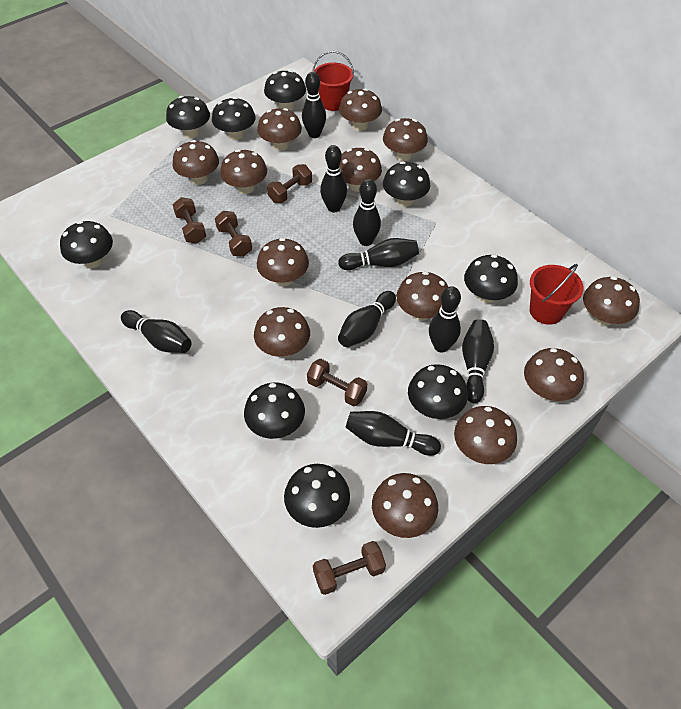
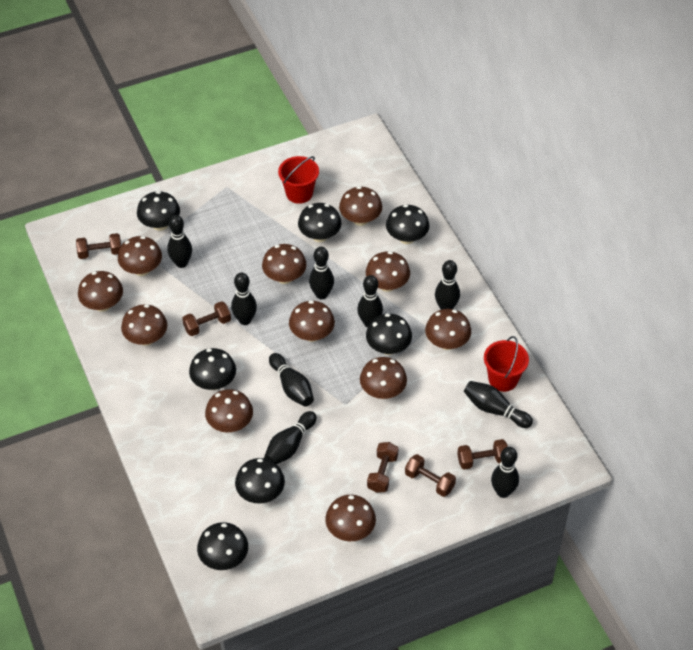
black mushroom: 9 -> 7
brown mushroom: 13 -> 11

